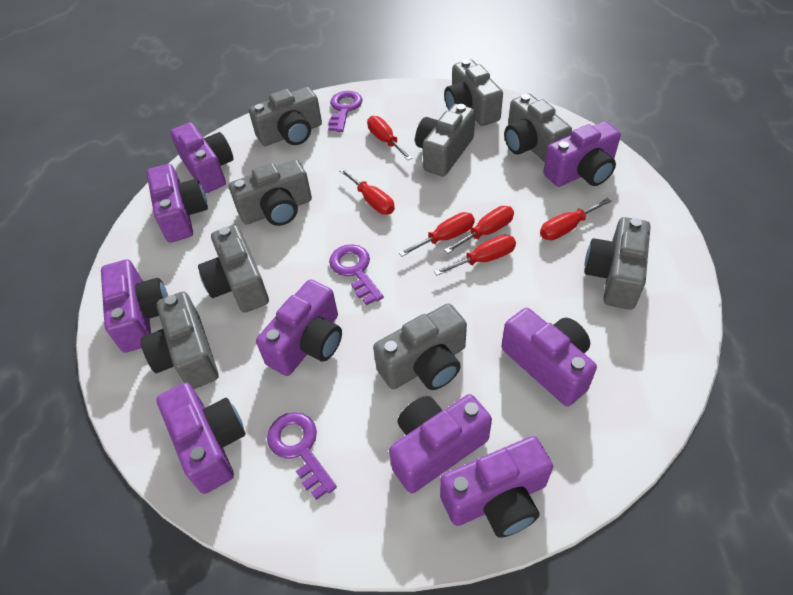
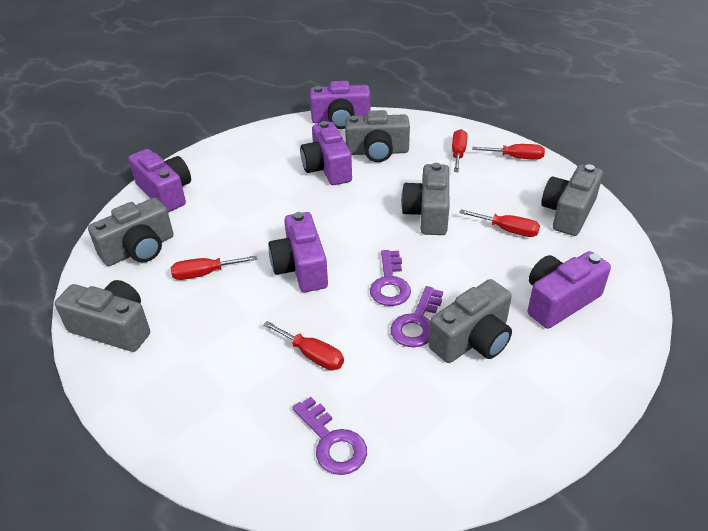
grey camera: 9 -> 6
purple camera: 9 -> 5
red screwdriver: 6 -> 5

